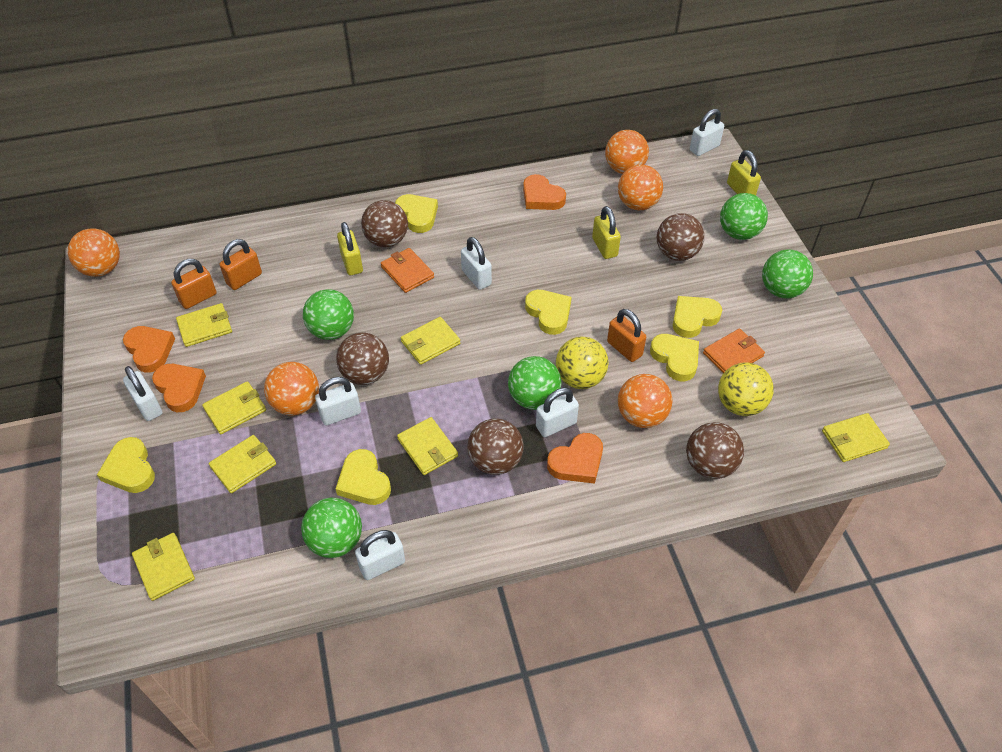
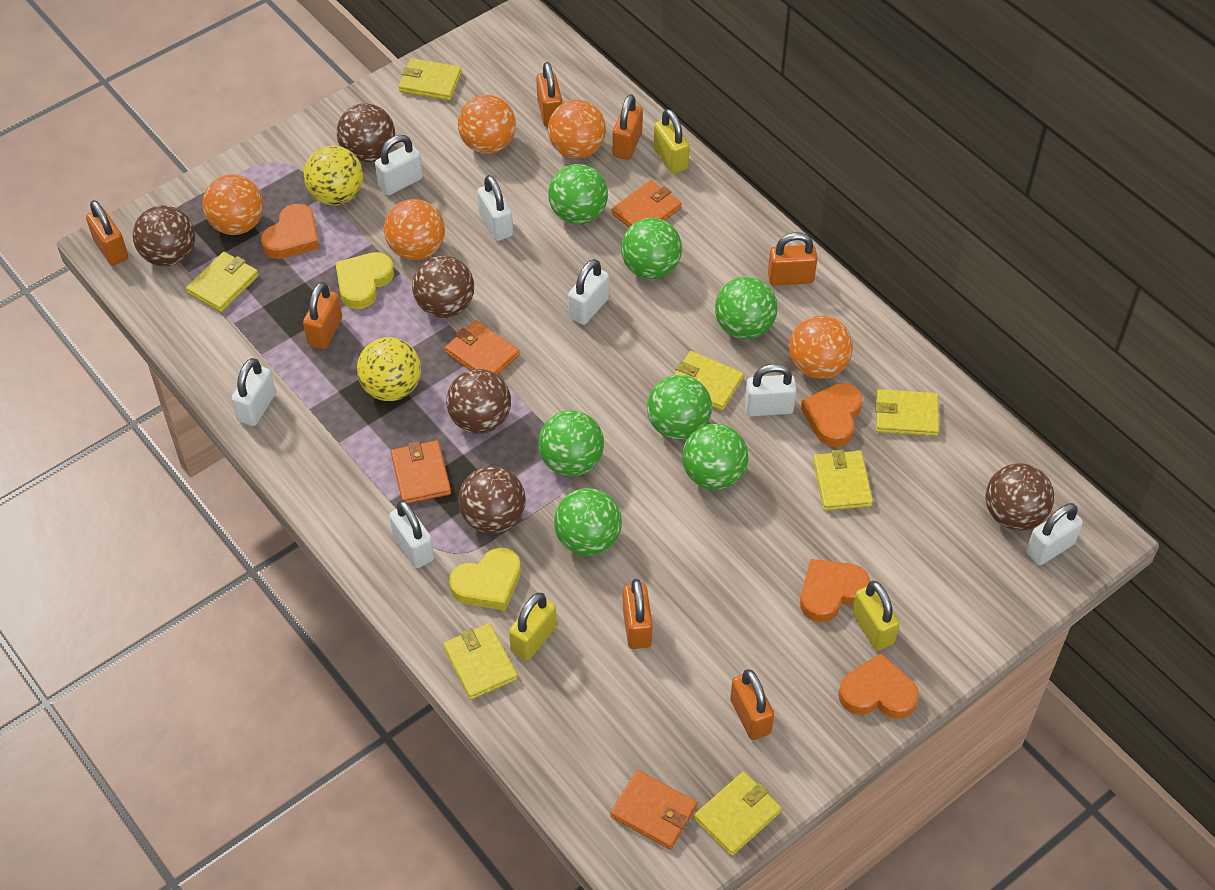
brown ball: 5 -> 6
green ball: 5 -> 7
orange padlock: 3 -> 7
orange wallet: 2 -> 4
white padlock: 6 -> 7
yellow heart: 6 -> 2

